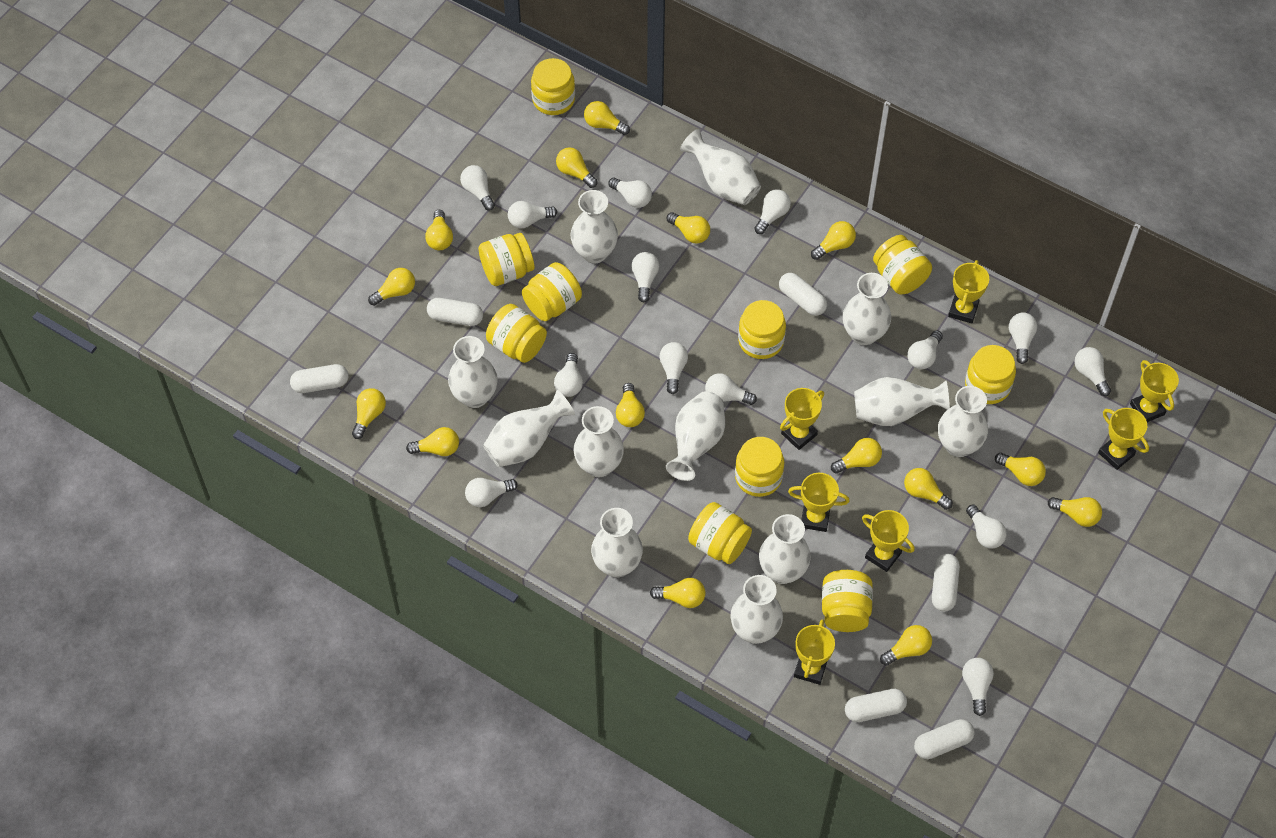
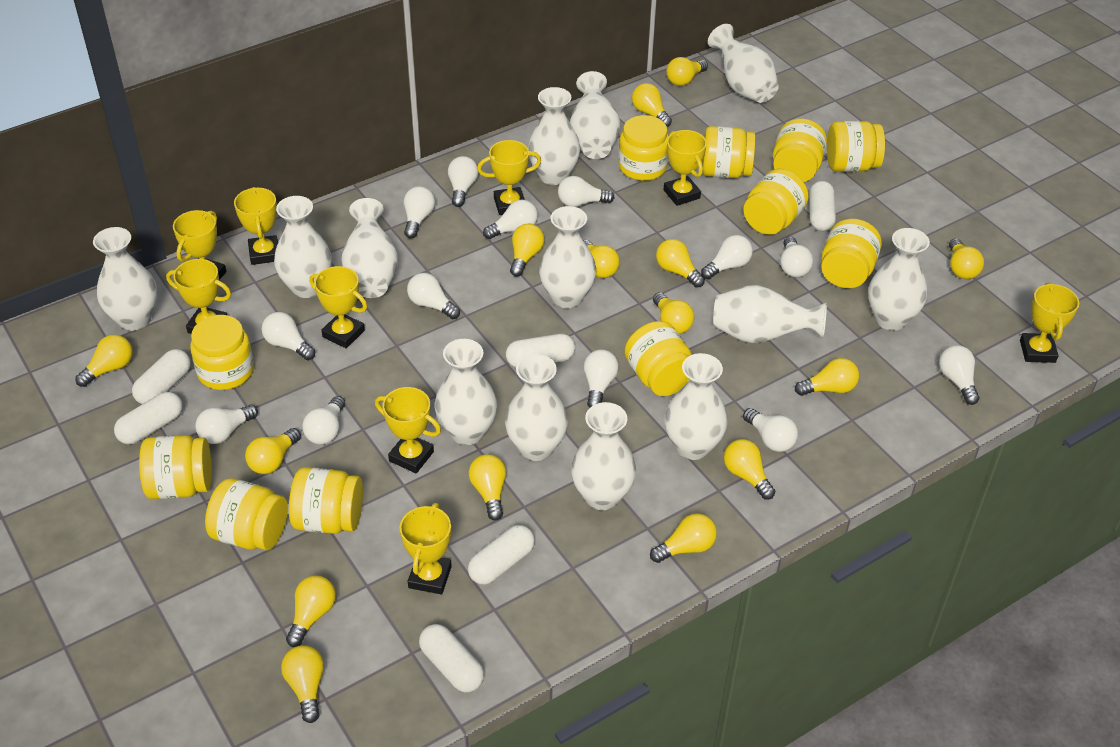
white light bulb: 14 -> 13
white vase: 12 -> 13
yellow jar: 10 -> 11
yellow trophy: 7 -> 9

